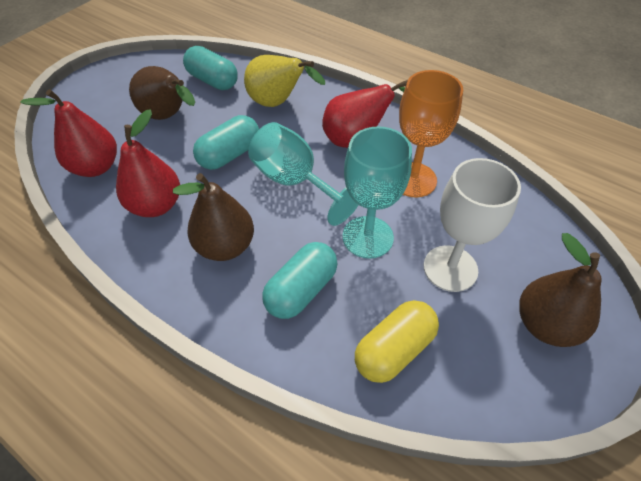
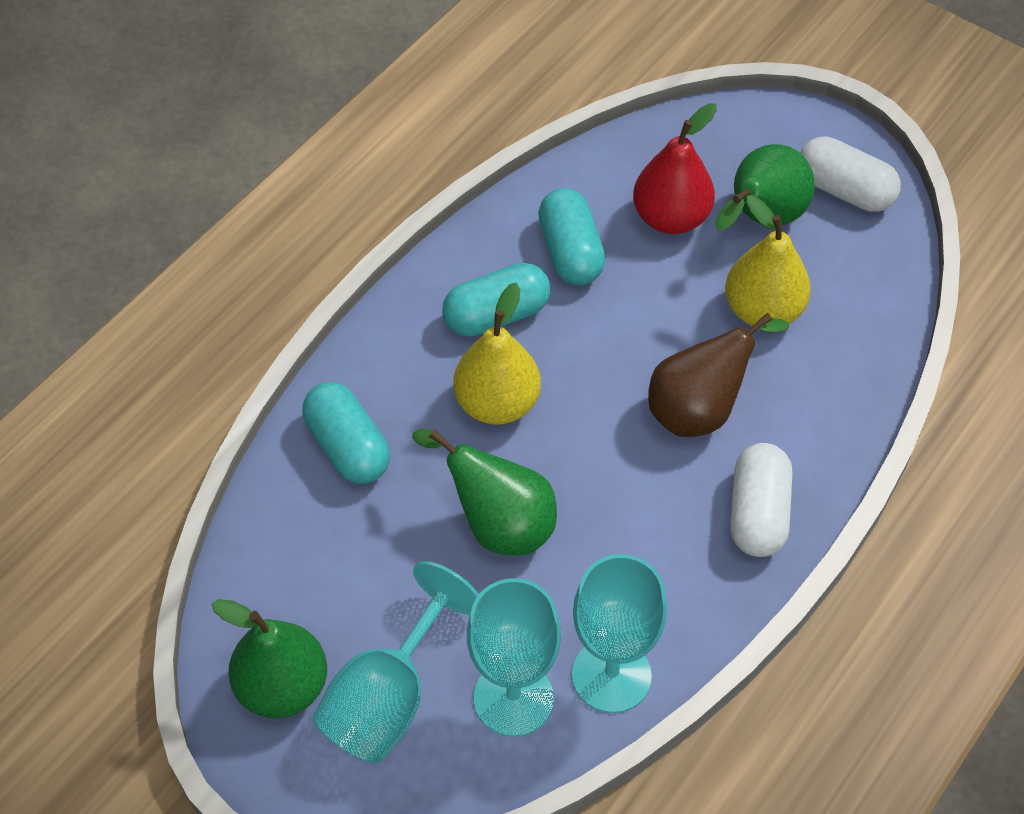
brown pear: 3 -> 1
green pear: 0 -> 3
orange goblet: 1 -> 0
red pear: 3 -> 1
turquoise goblet: 2 -> 3
white capsule: 0 -> 2
white goblet: 1 -> 0
yellow capsule: 1 -> 0
yellow pear: 1 -> 2

